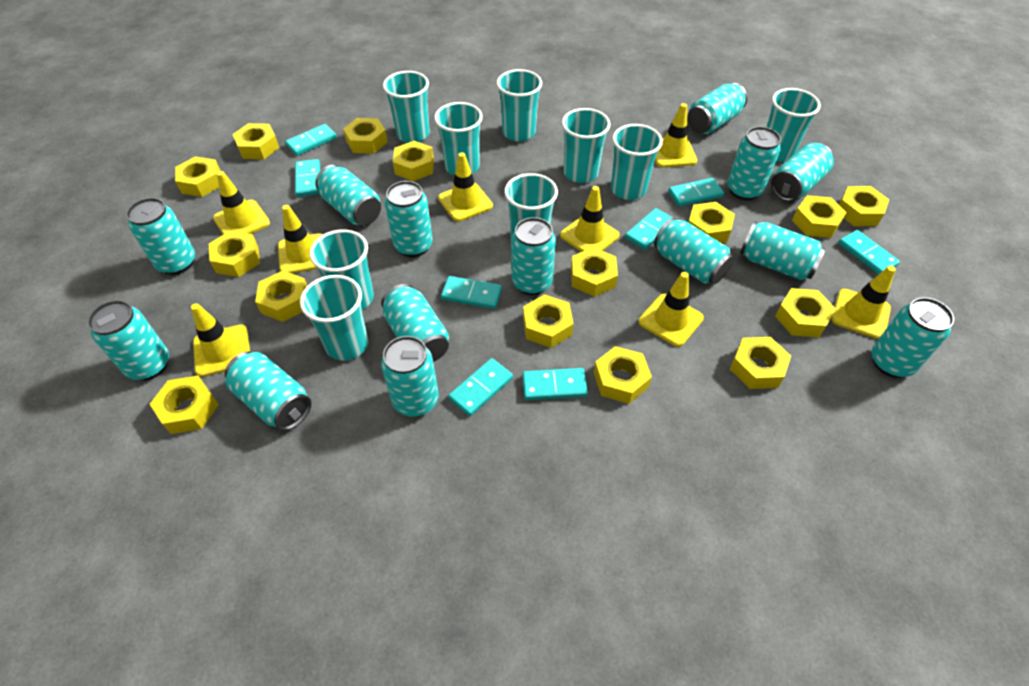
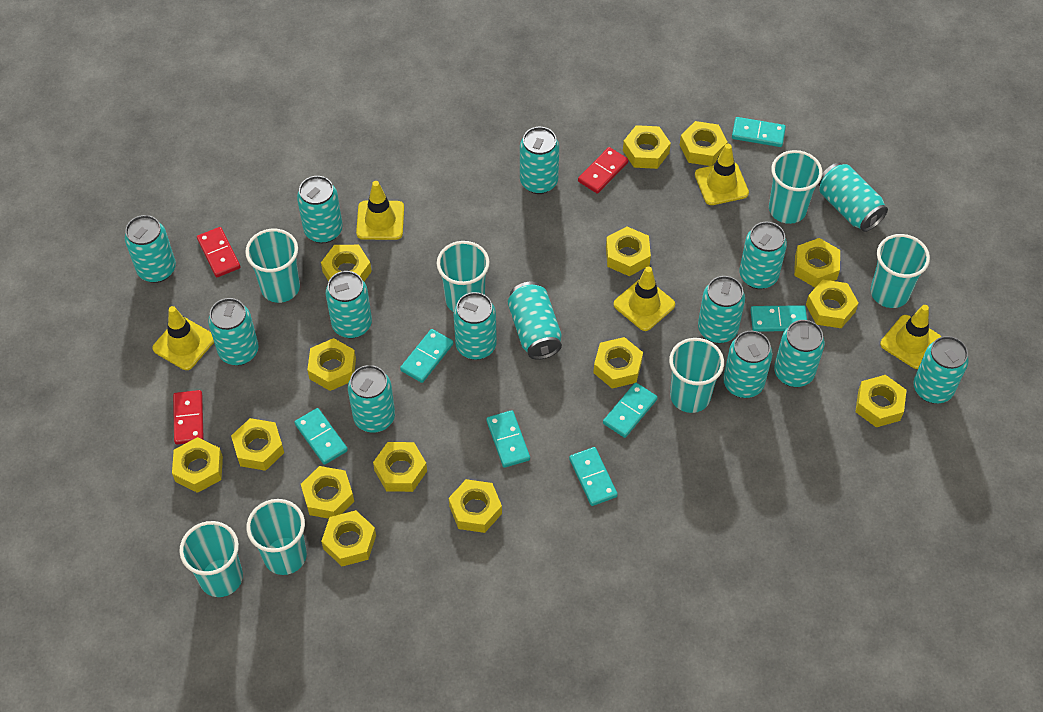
red domino: 0 -> 3
turquoise cup: 9 -> 7
turquoise domino: 8 -> 7
yellow traffic cone: 8 -> 5

